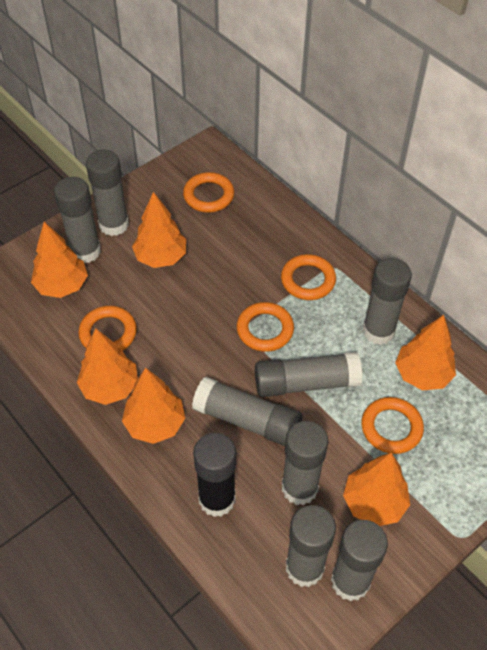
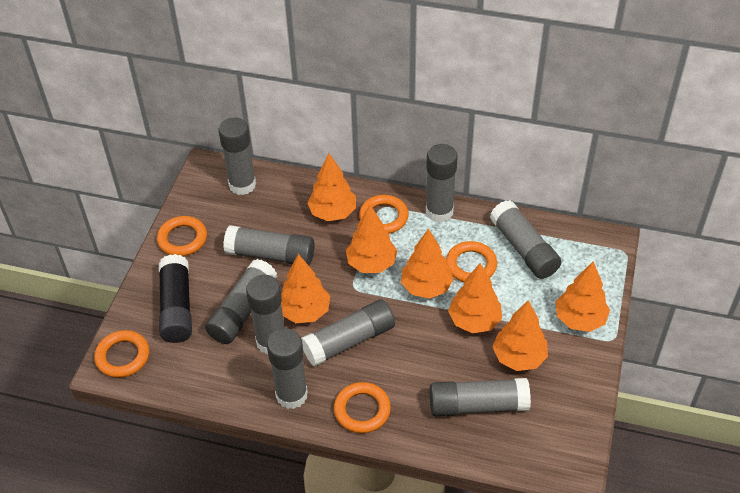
grey glue stick: 8 -> 9
orange tree: 6 -> 7

